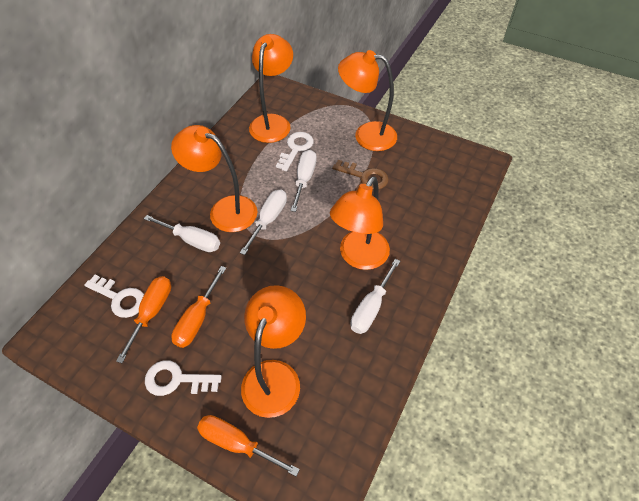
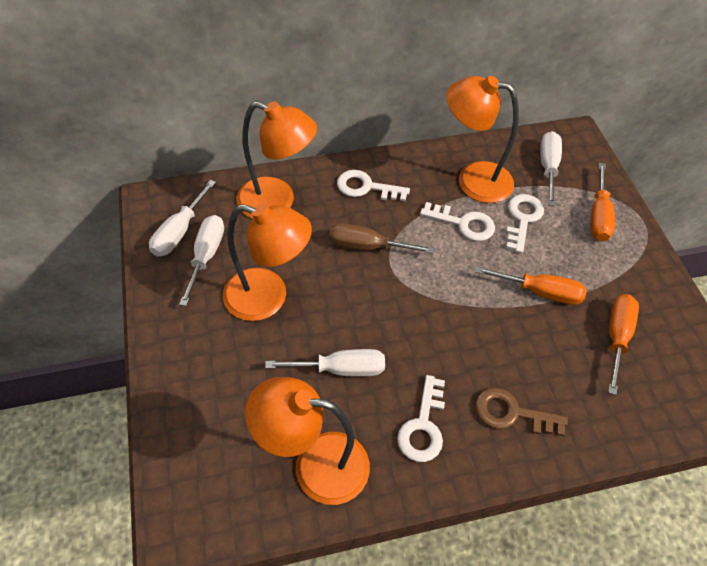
brown screwdriver: 0 -> 1
orange lamp: 5 -> 4
white key: 3 -> 4

